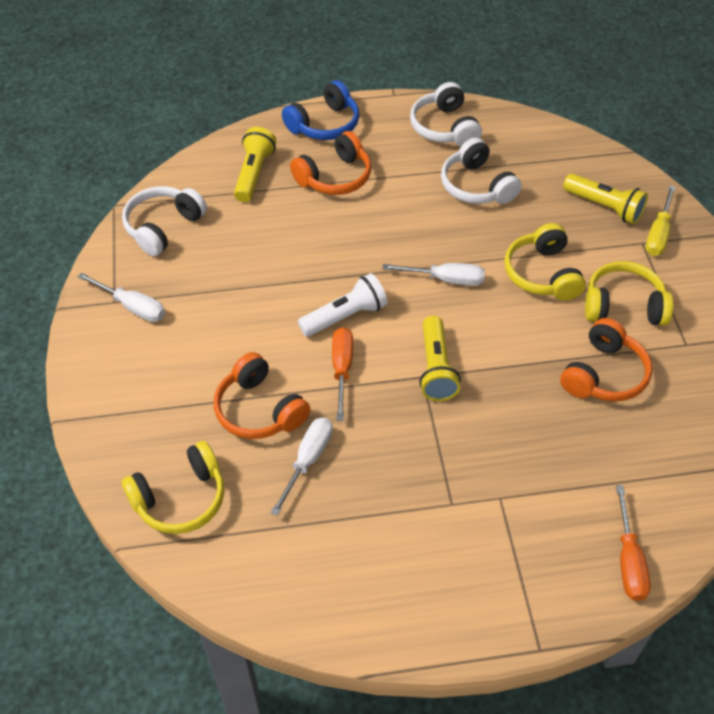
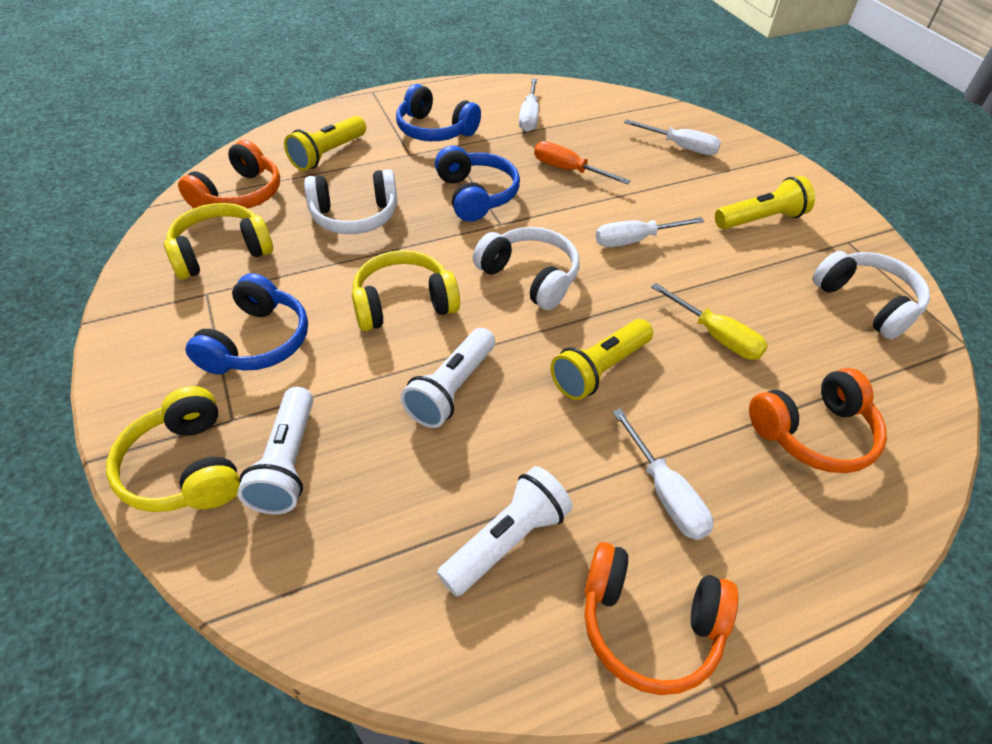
blue headphones: 1 -> 3
orange screwdriver: 2 -> 1
white flashlight: 1 -> 3
white screwdriver: 3 -> 4

